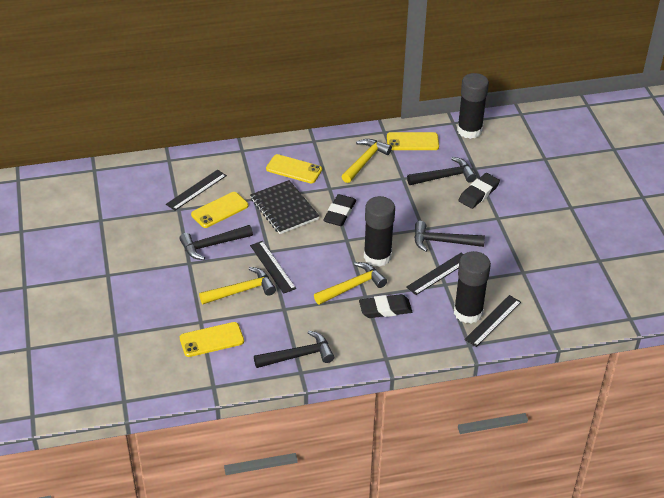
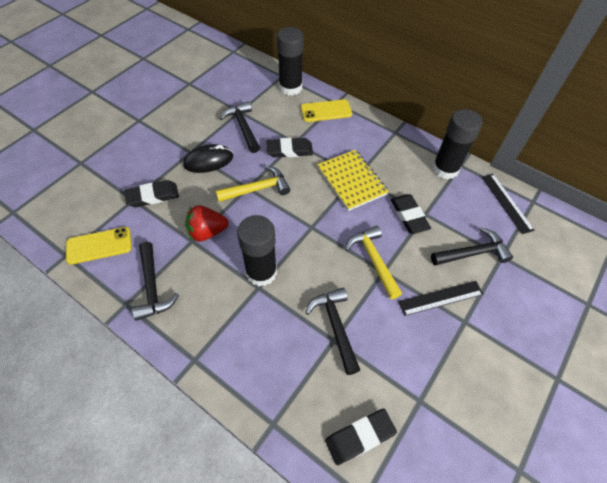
black eraser: 3 -> 4
black mouse: 0 -> 1
black notebook: 1 -> 0
black ruler: 4 -> 2
red strawberry: 0 -> 1
yellow hammer: 3 -> 2
yellow notebook: 0 -> 1
yellow phone: 4 -> 2

